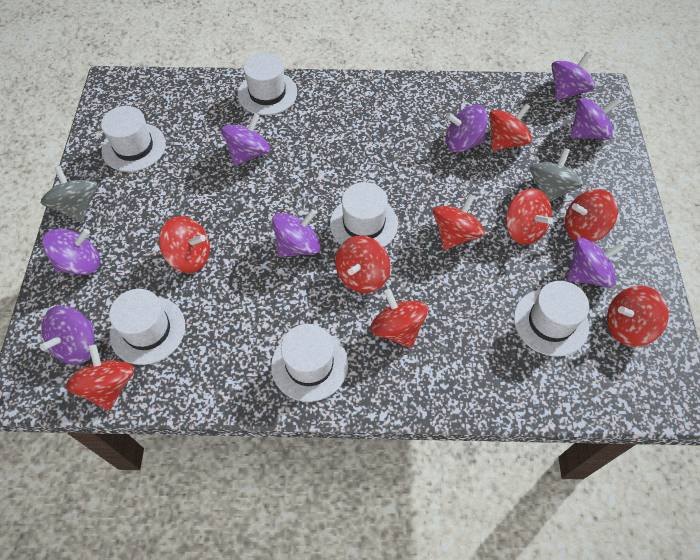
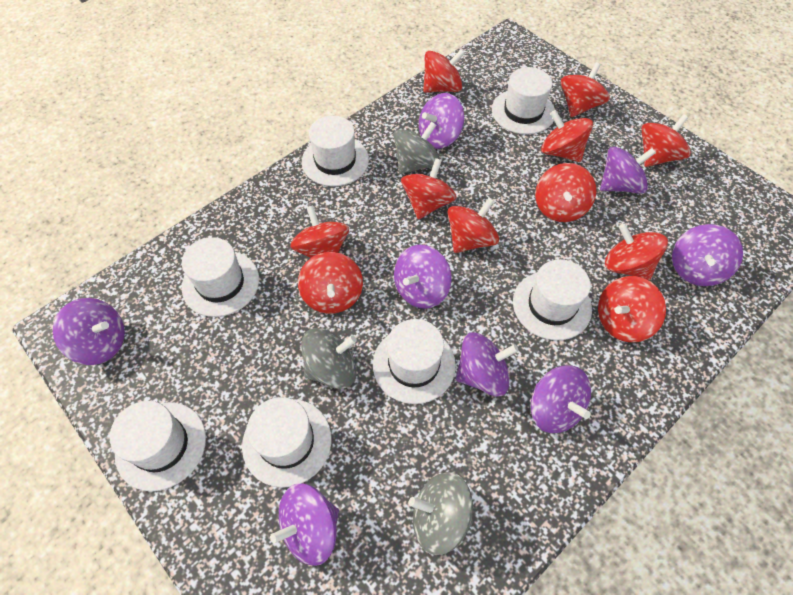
grey spinning top: 2 -> 3
red spinning top: 9 -> 11
white hat: 6 -> 7

